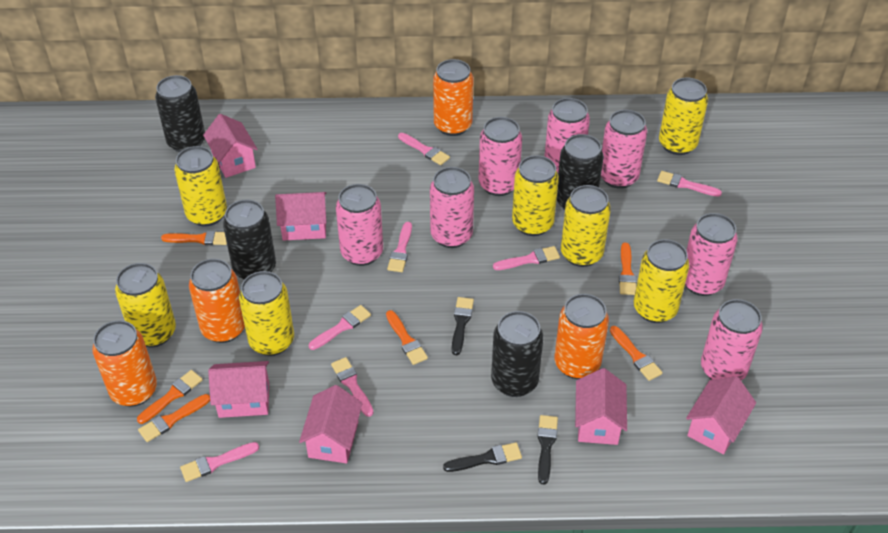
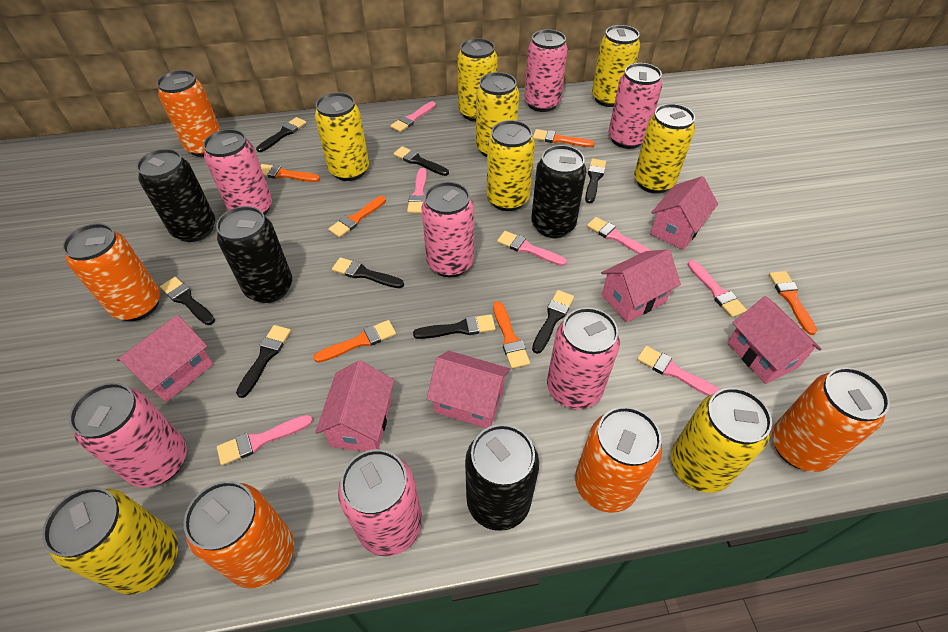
black brush: 3 -> 8
orange can: 4 -> 5
yellow can: 7 -> 8

